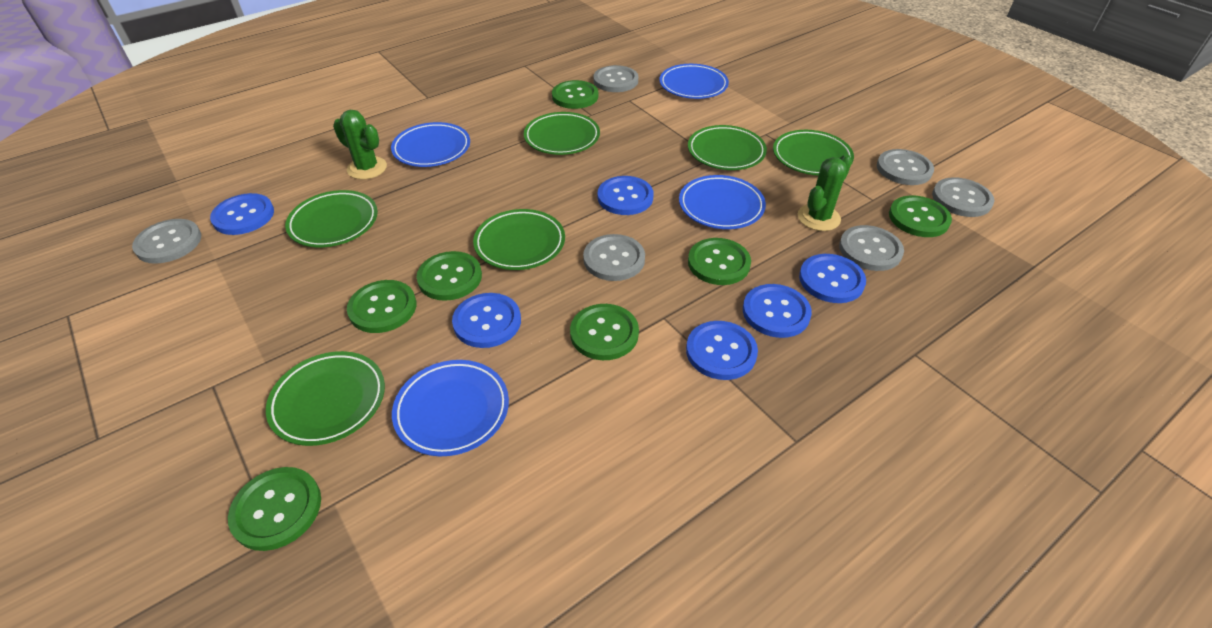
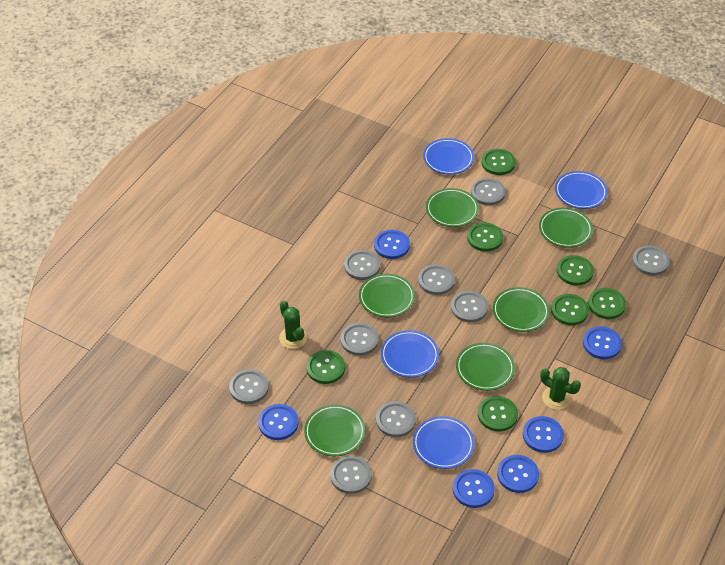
grey button: 6 -> 9

